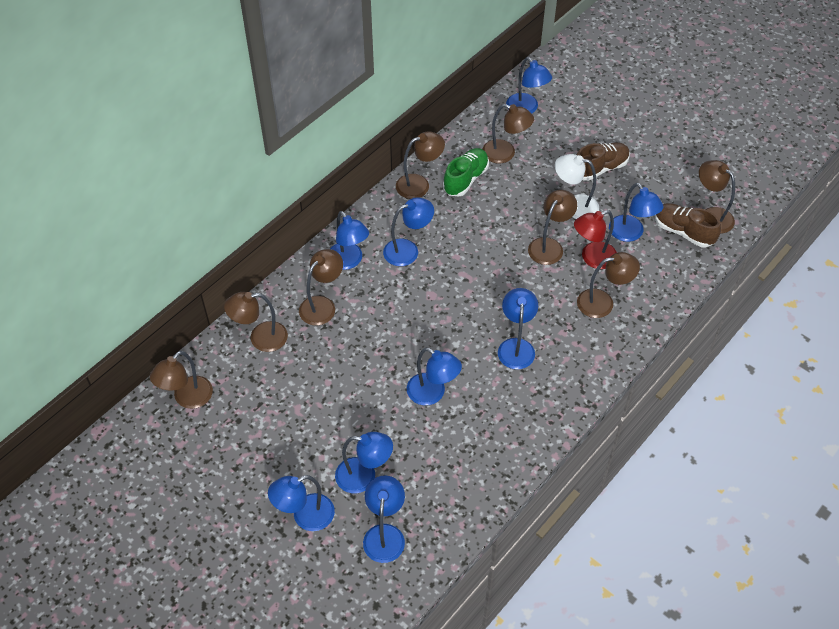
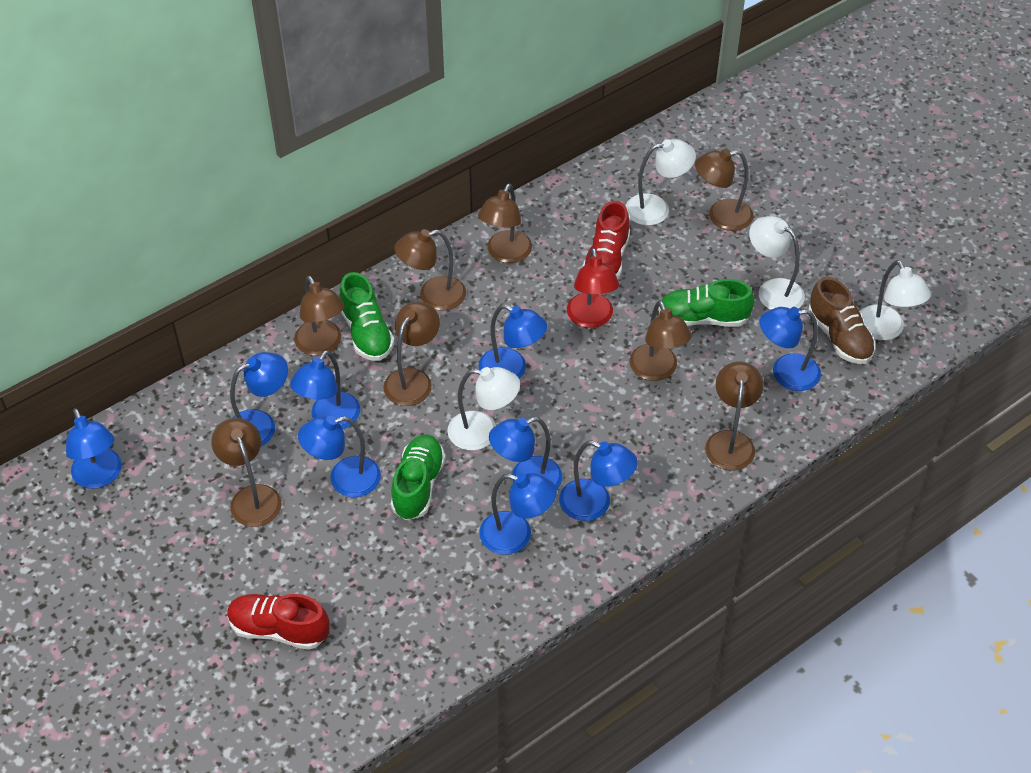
brown shoe: 2 -> 1
green shoe: 1 -> 3
red shoe: 0 -> 2
white lamp: 1 -> 4

